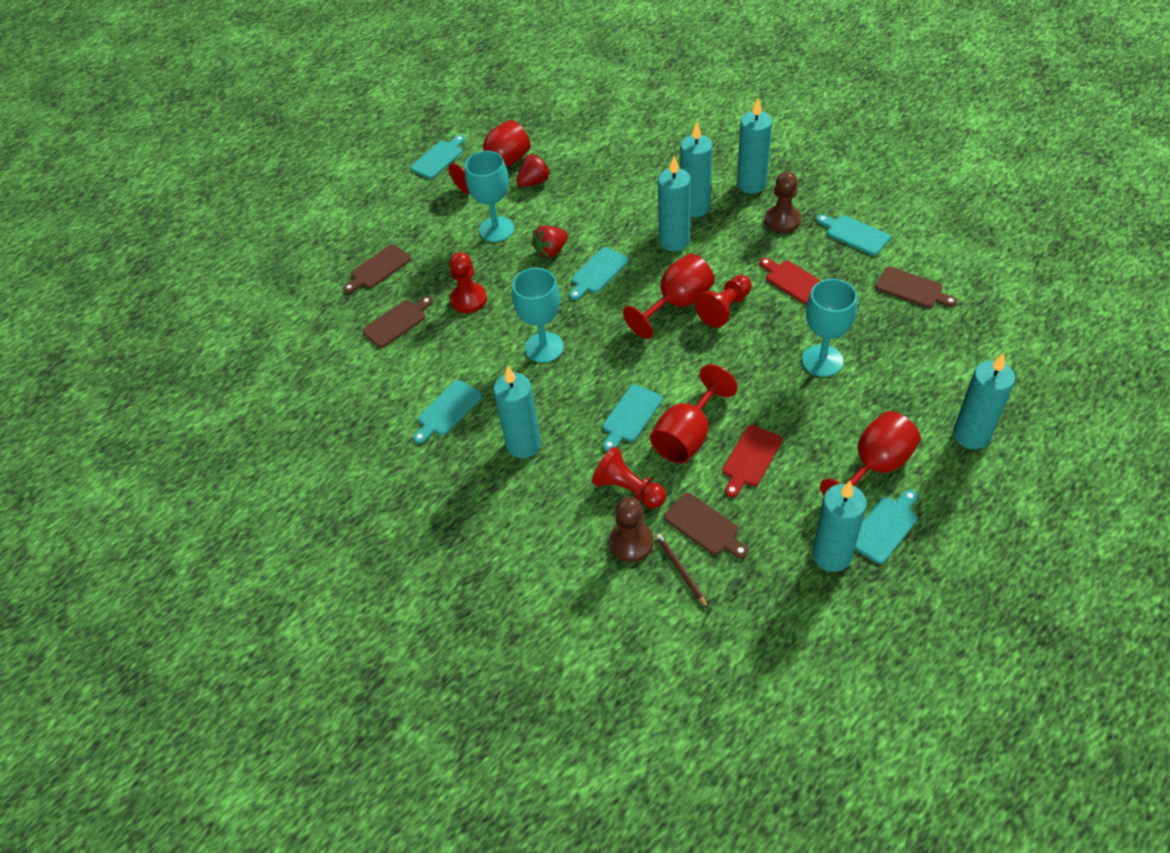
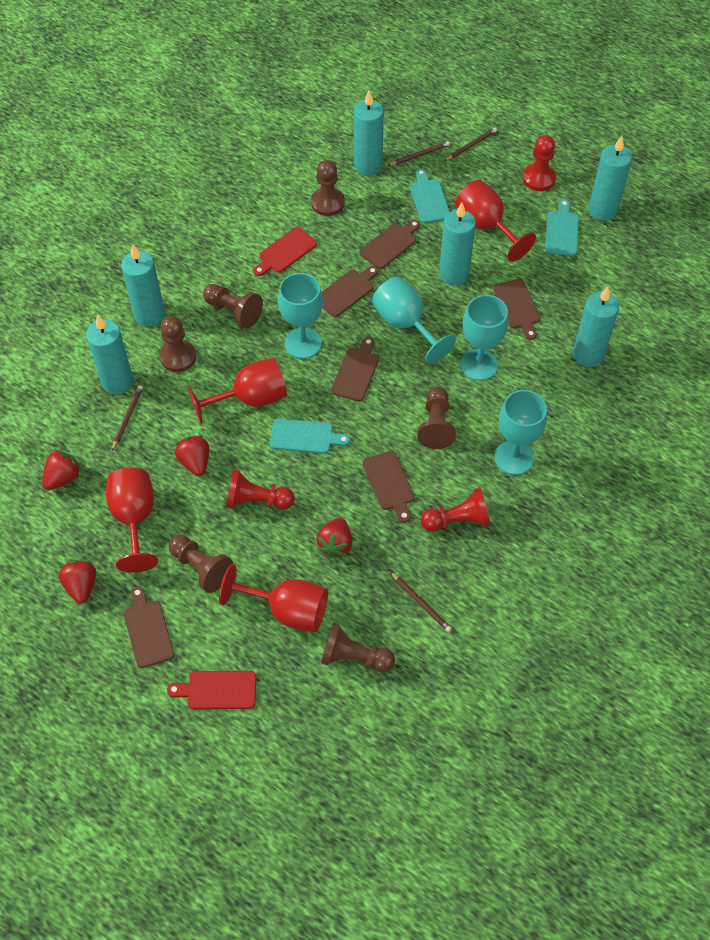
brown cutting board: 4 -> 6
brown pawn: 2 -> 6
brown pencil: 1 -> 4
red strawberry: 2 -> 4
turquoise cutting board: 6 -> 3
turquoise goblet: 3 -> 4

